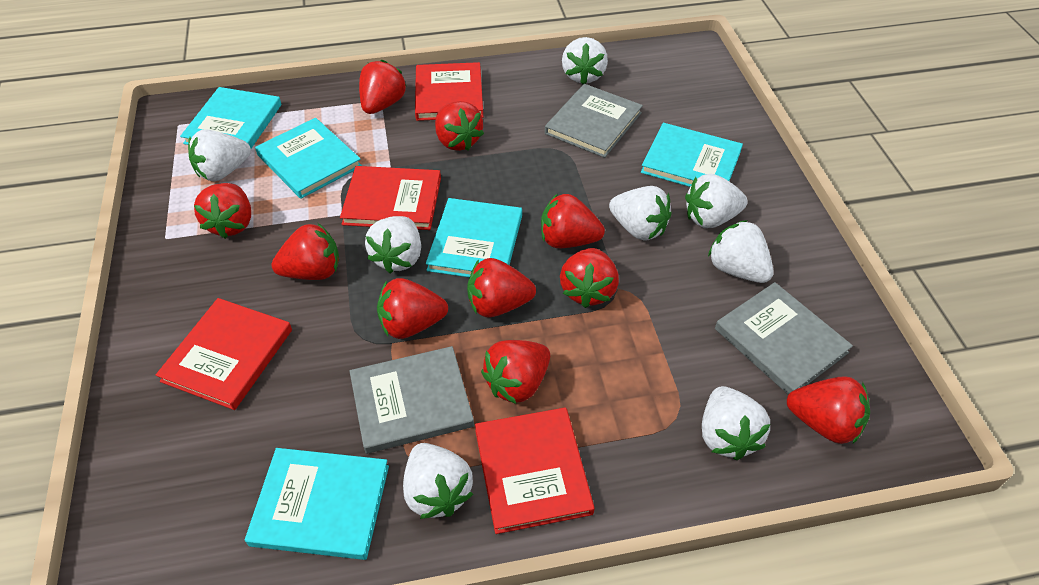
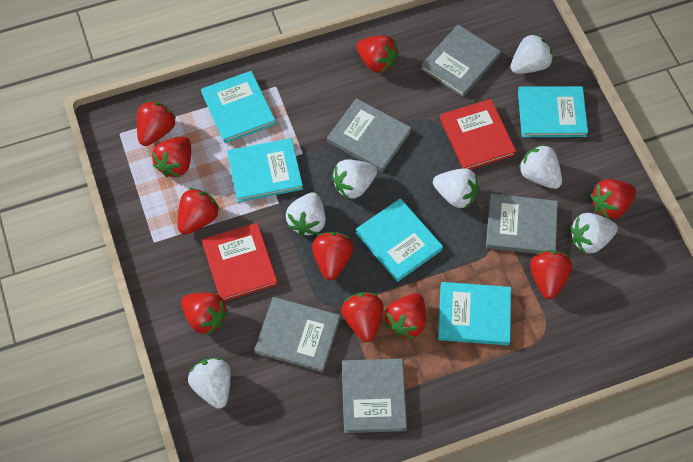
grey book: 3 -> 5
red book: 4 -> 2
white strawberry: 8 -> 7

